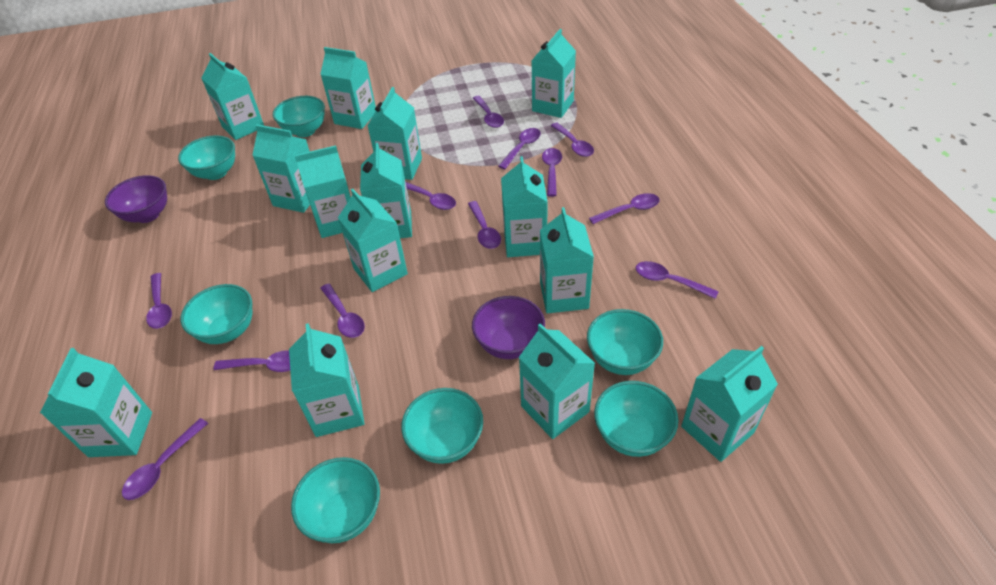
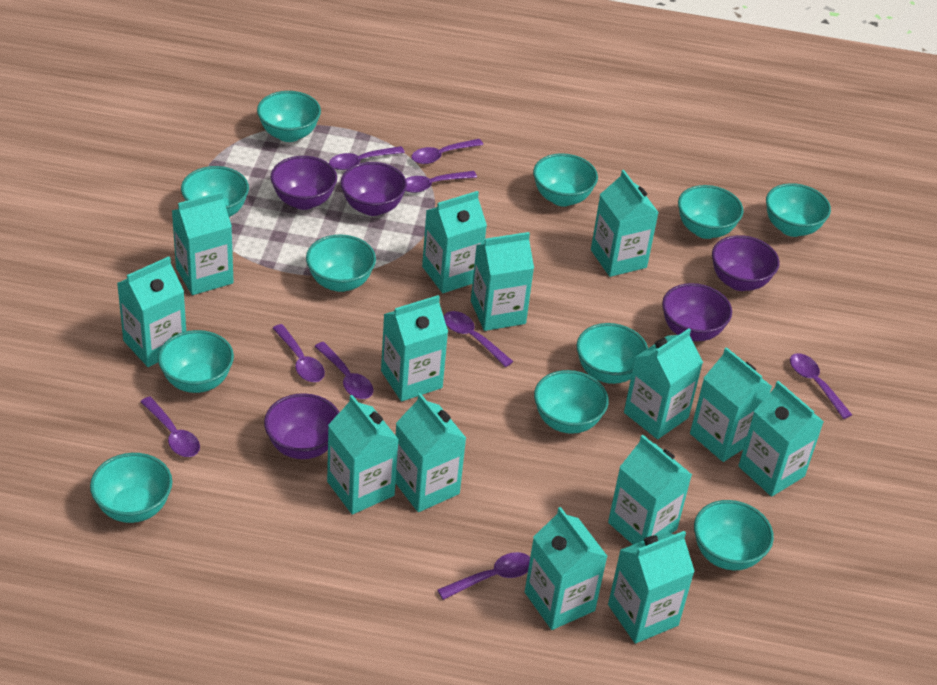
purple bowl: 2 -> 5
purple spoon: 12 -> 9
turquoise bowl: 7 -> 11

